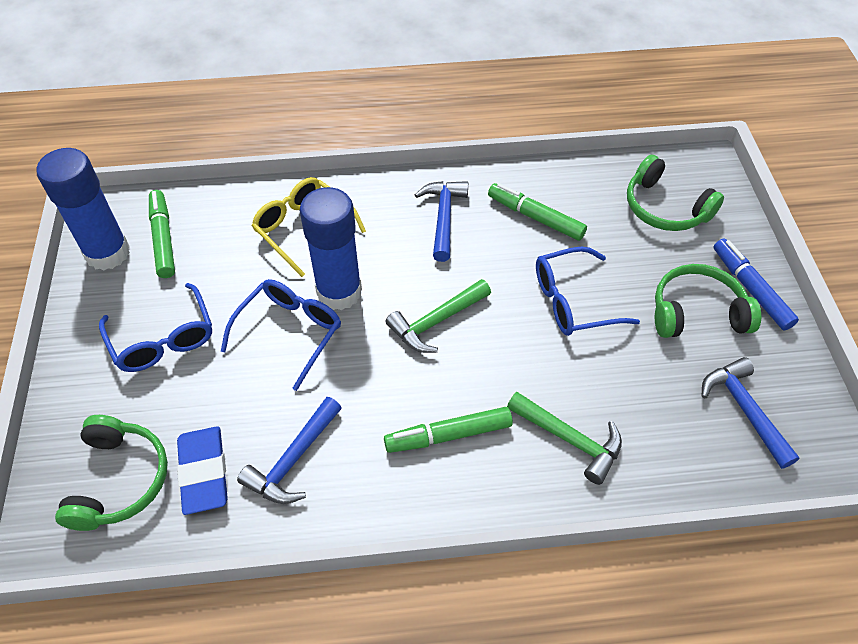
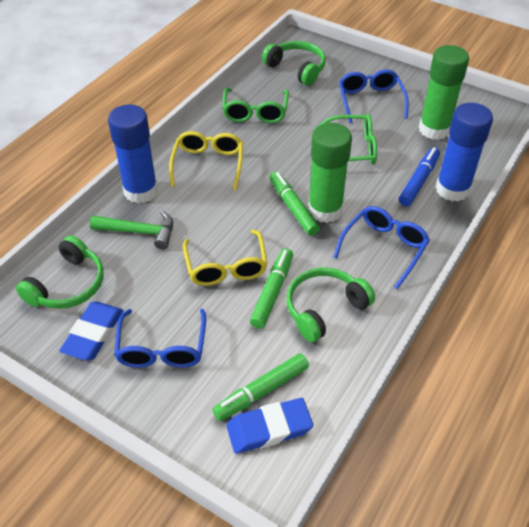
blue eraser: 1 -> 2
blue hammer: 3 -> 0
green glasses: 0 -> 2
green glue stick: 0 -> 2
green hammer: 2 -> 1
yellow glasses: 1 -> 2

